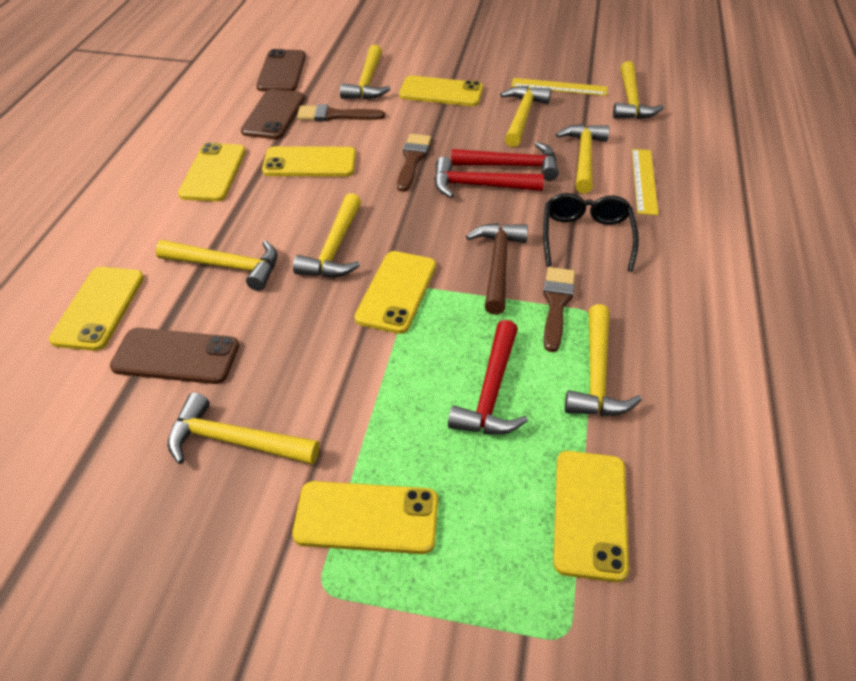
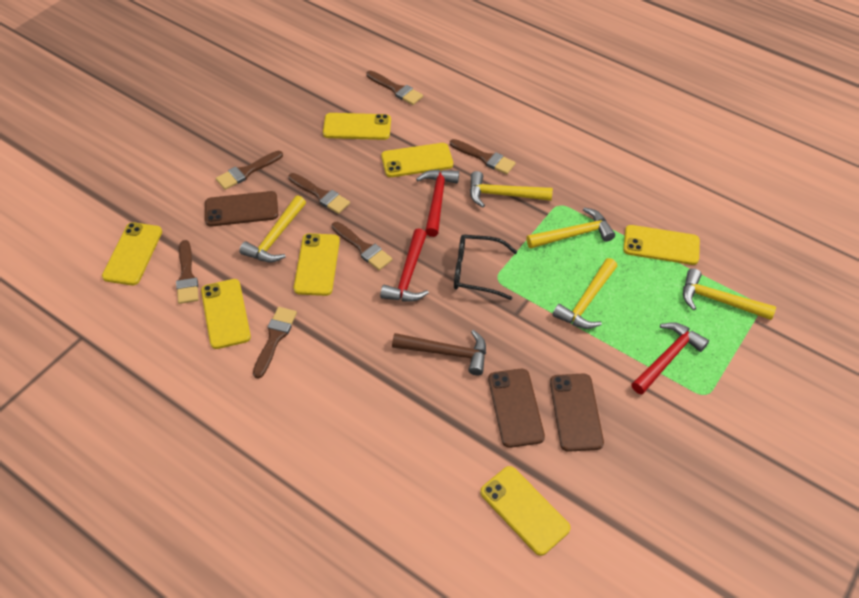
brown brush: 3 -> 7
yellow hammer: 8 -> 5
yellow ruler: 2 -> 0

